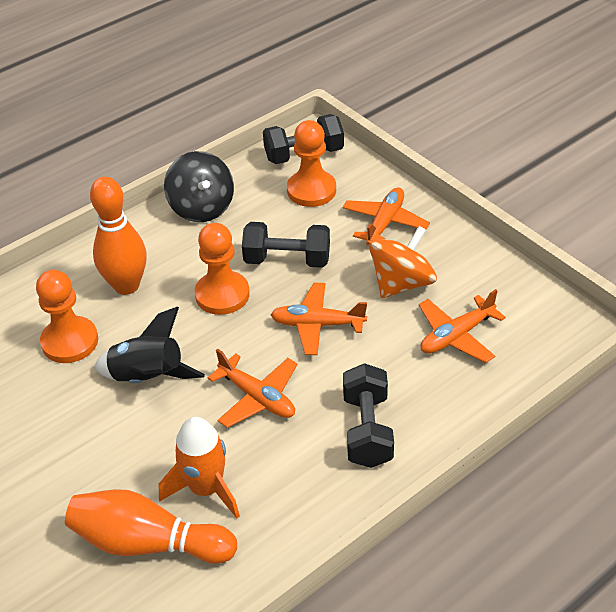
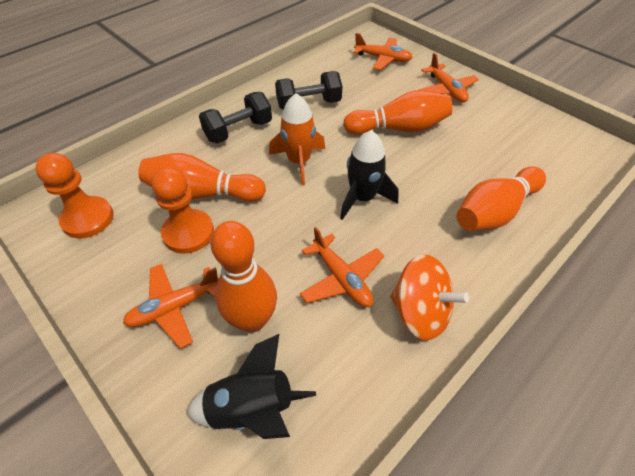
black dumbbell: 3 -> 2
black rocket: 1 -> 2
black spinning top: 1 -> 0
orange bowling pin: 2 -> 4
orange pawn: 3 -> 2

